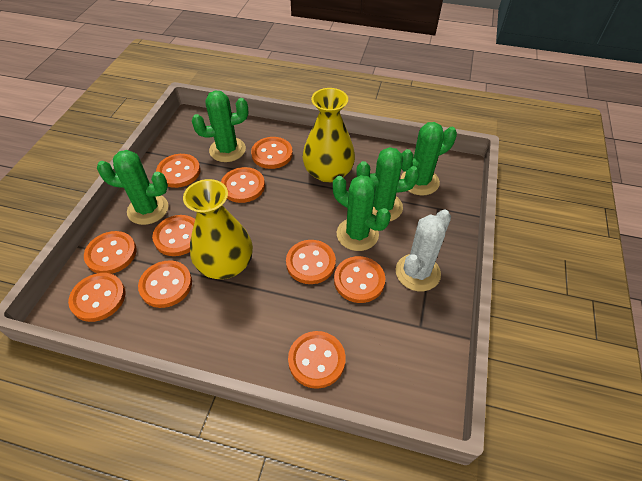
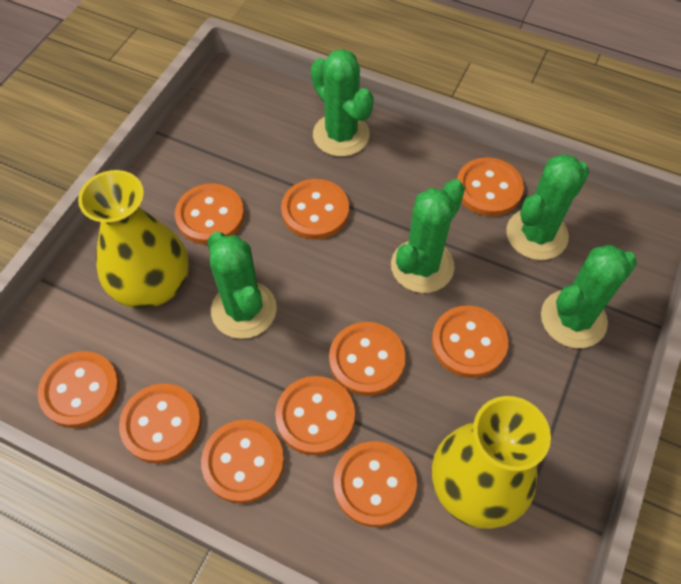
white cactus: 1 -> 0

